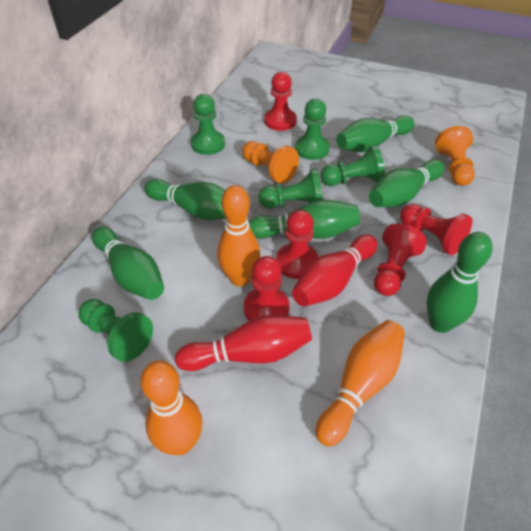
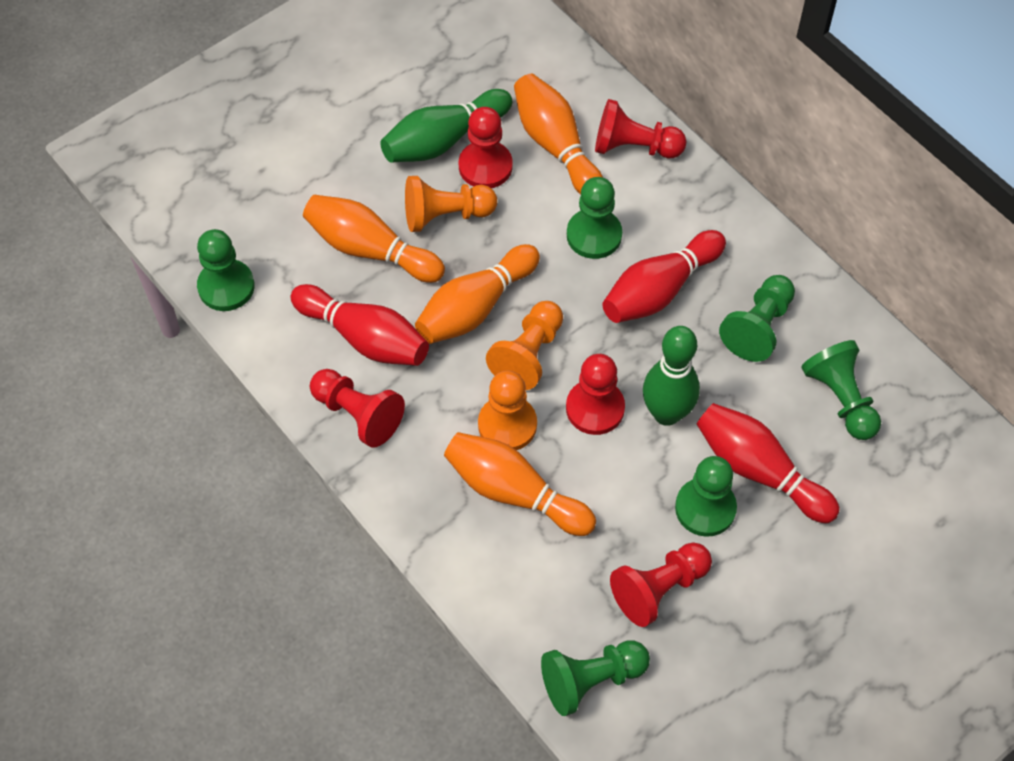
green bowling pin: 6 -> 2
green pawn: 5 -> 6
orange bowling pin: 3 -> 4
orange pawn: 2 -> 3
red bowling pin: 2 -> 3

